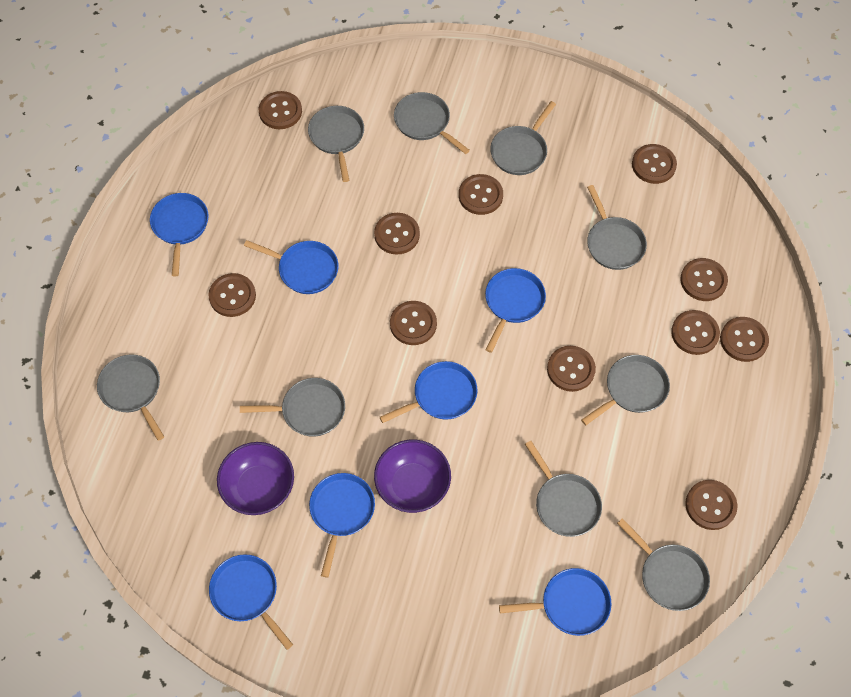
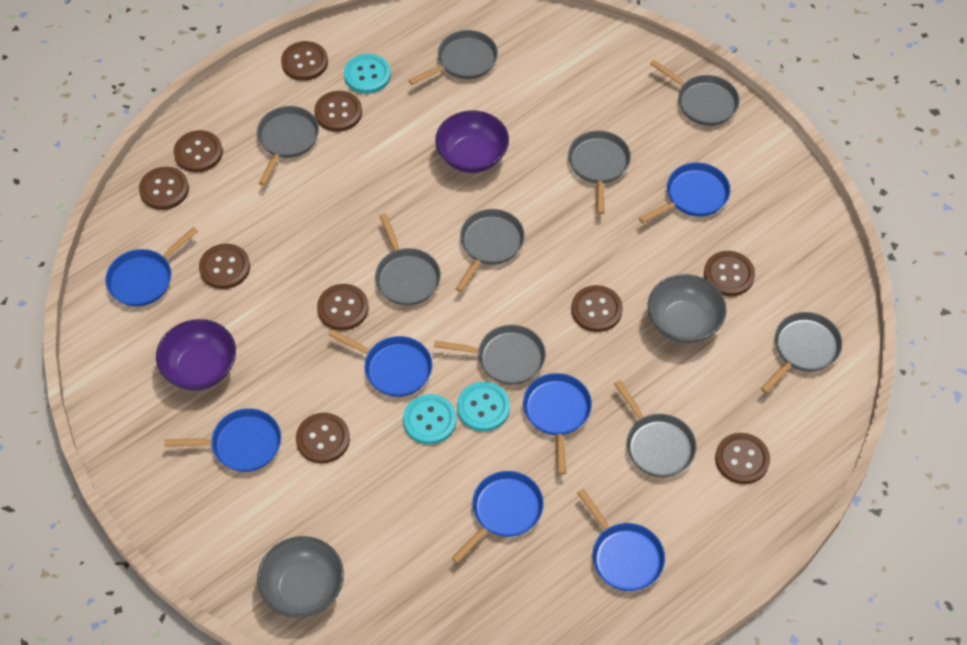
brown button: 11 -> 10
grey bowl: 0 -> 2
turquoise button: 0 -> 3

